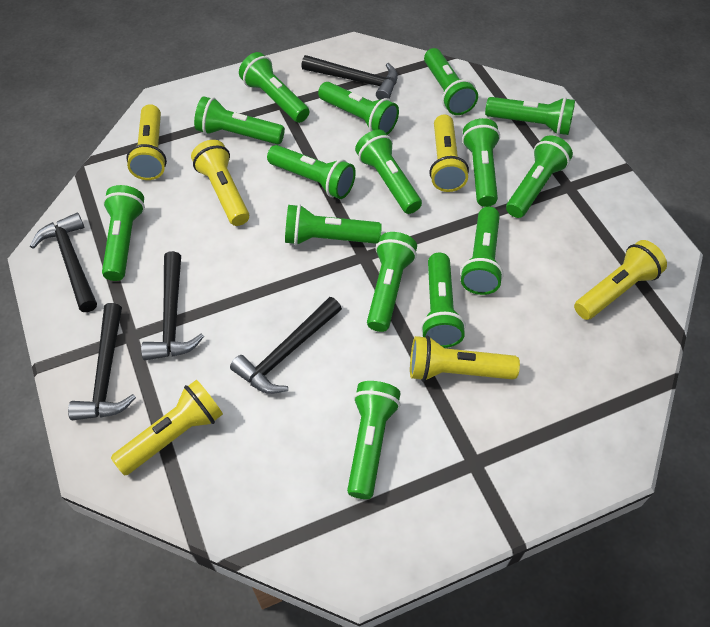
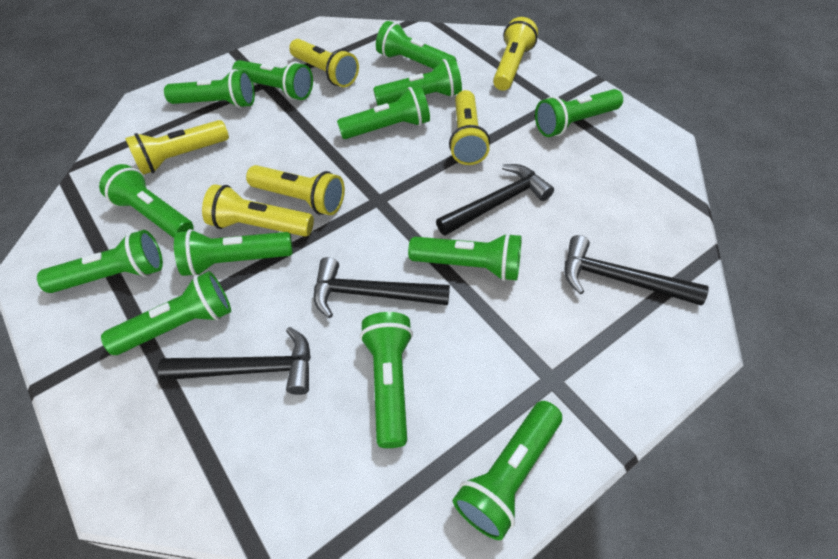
black hammer: 5 -> 4
green flashlight: 15 -> 13

